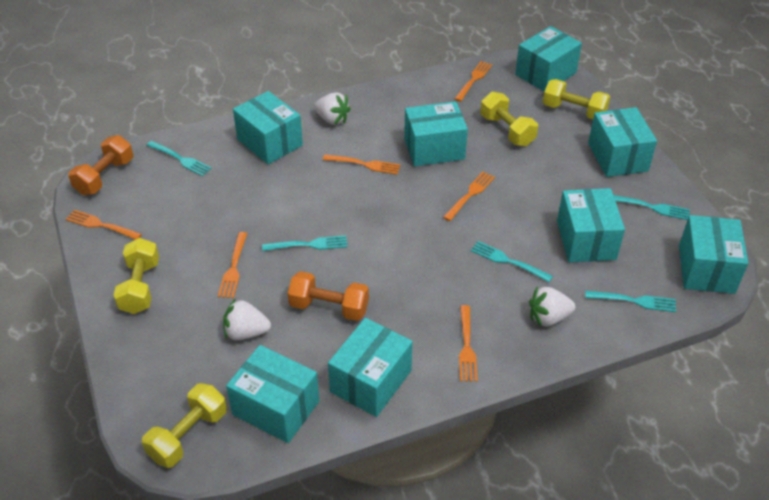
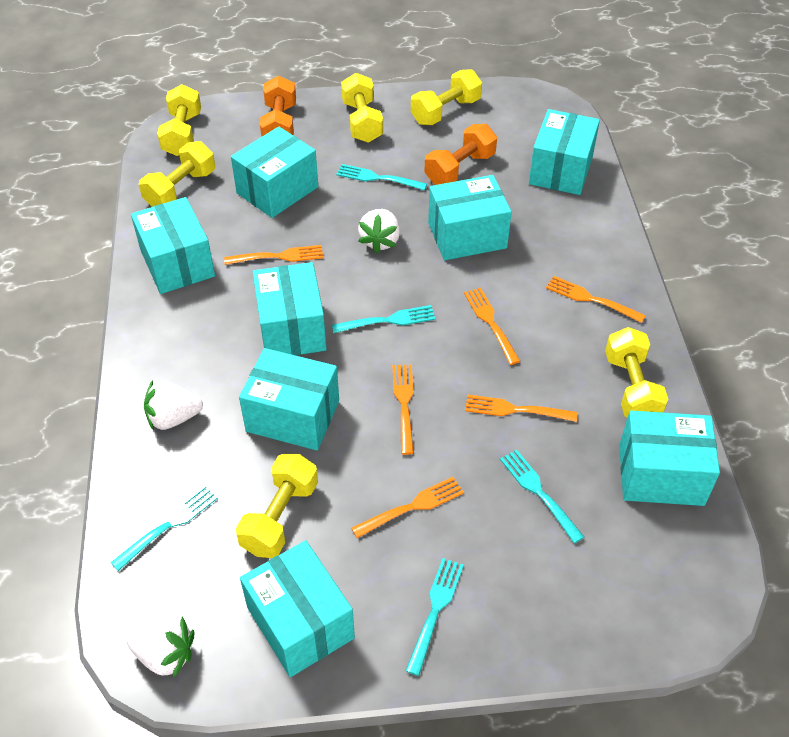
yellow dumbbell: 4 -> 6

